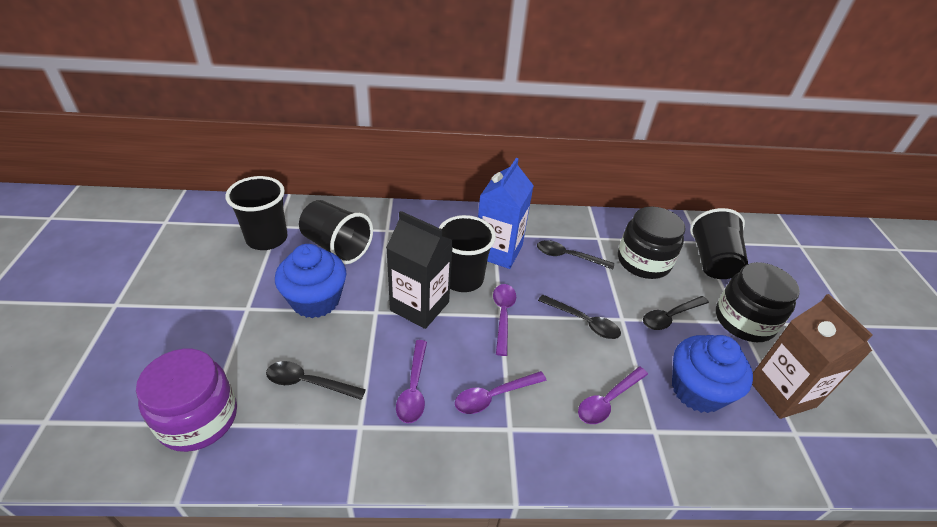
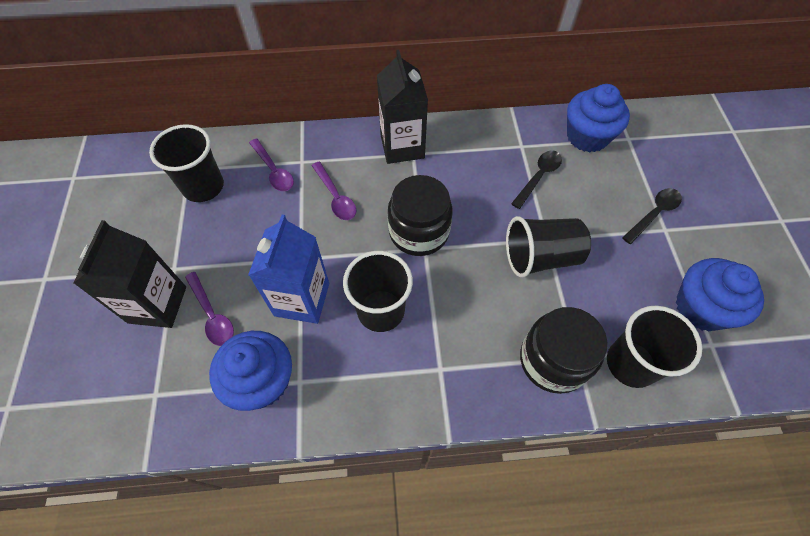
black carton: 1 -> 2
black spoon: 4 -> 2
blue cupcake: 2 -> 3
brown carton: 1 -> 0
purple jar: 1 -> 0
purple spoon: 4 -> 3

